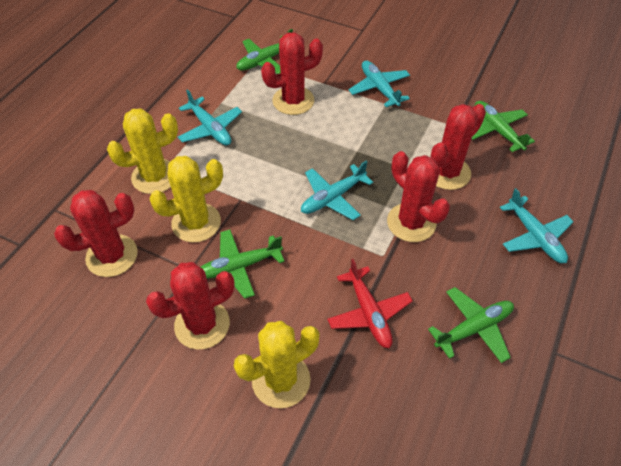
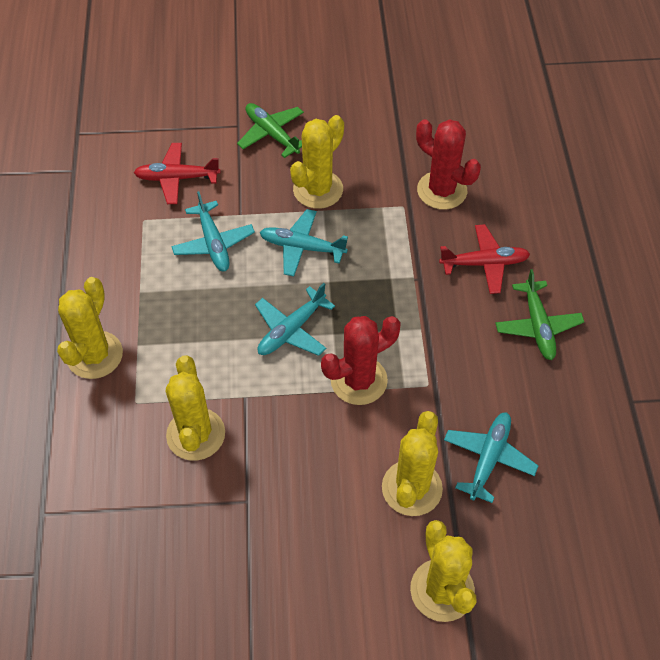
green plane: 4 -> 2
red cactus: 5 -> 2
red plane: 1 -> 2
yellow cactus: 3 -> 5

